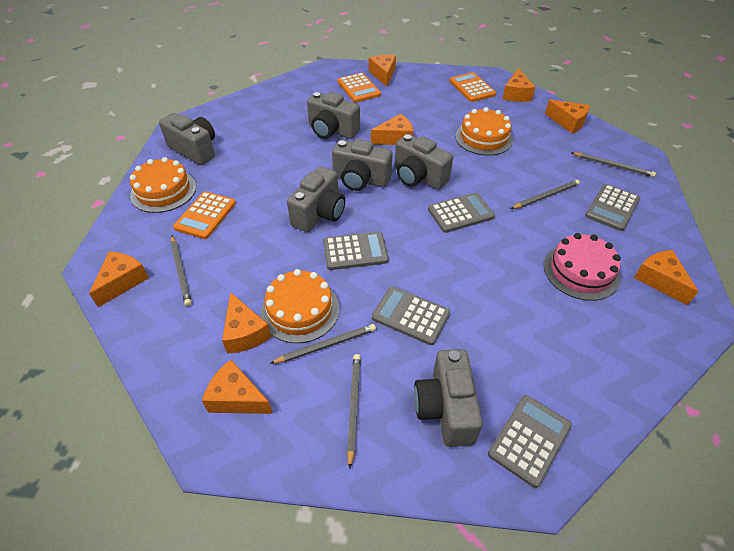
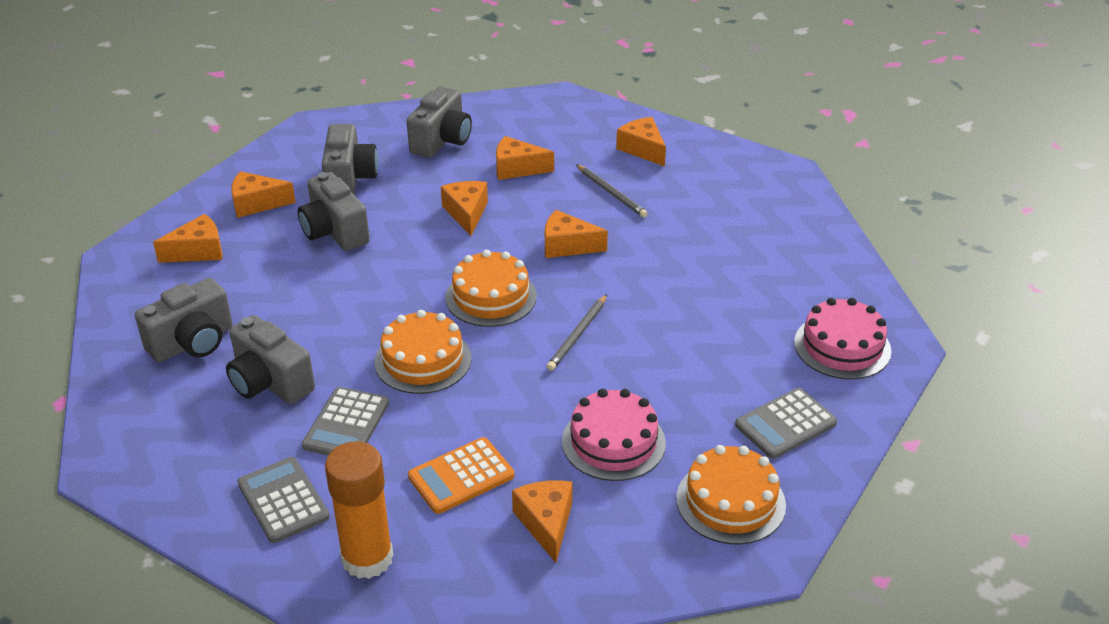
grey calculator: 5 -> 3
grey camera: 6 -> 5
grey pencil: 5 -> 2
orange calculator: 3 -> 1
orange cheese: 8 -> 7
orange glue stick: 0 -> 1
pink cake: 1 -> 2

